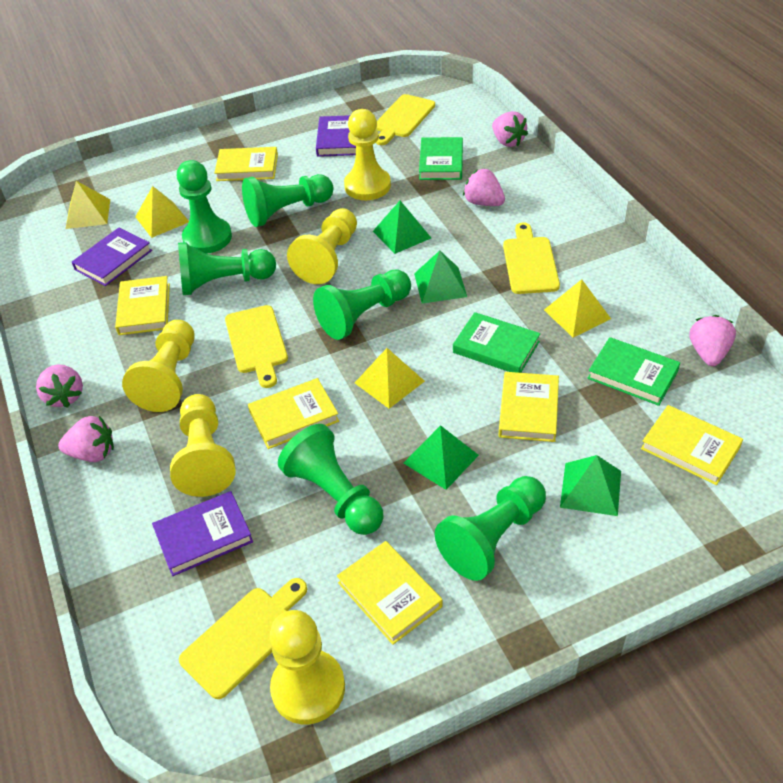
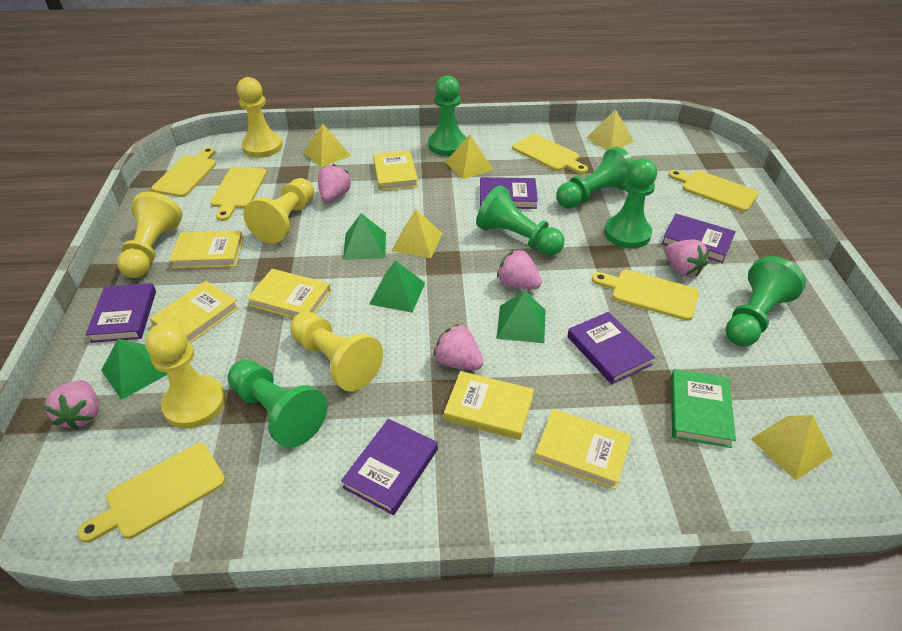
green book: 3 -> 1
purple book: 3 -> 5
yellow cutting board: 4 -> 6
yellow pyramid: 4 -> 5

